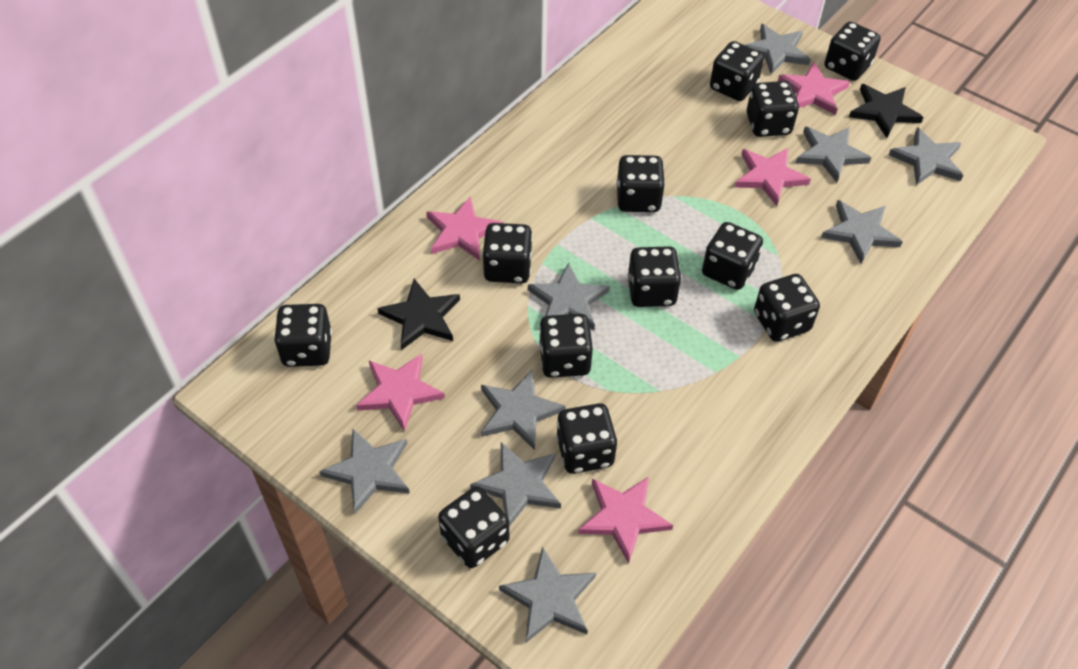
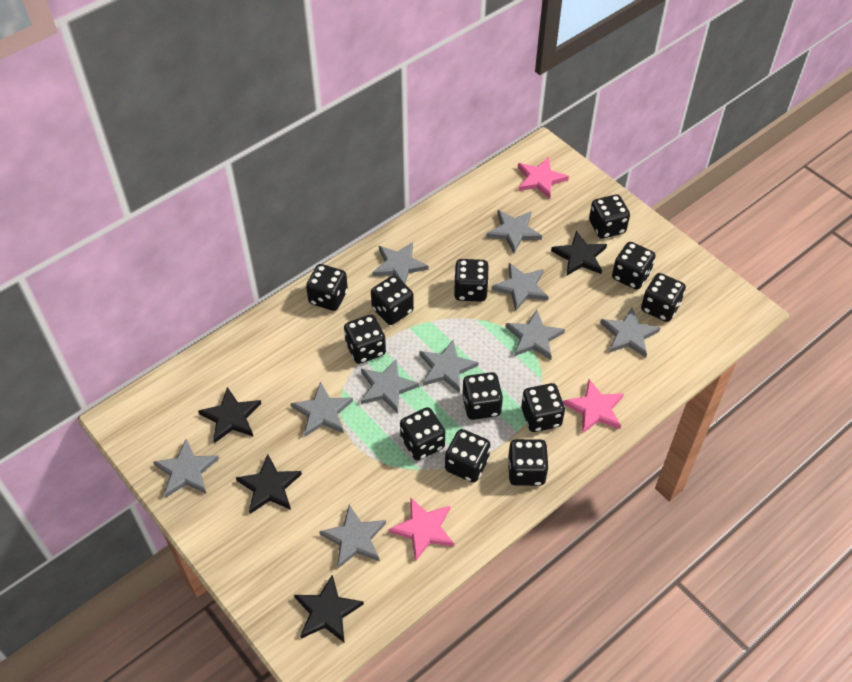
black star: 2 -> 4
grey star: 9 -> 10
pink star: 5 -> 3

